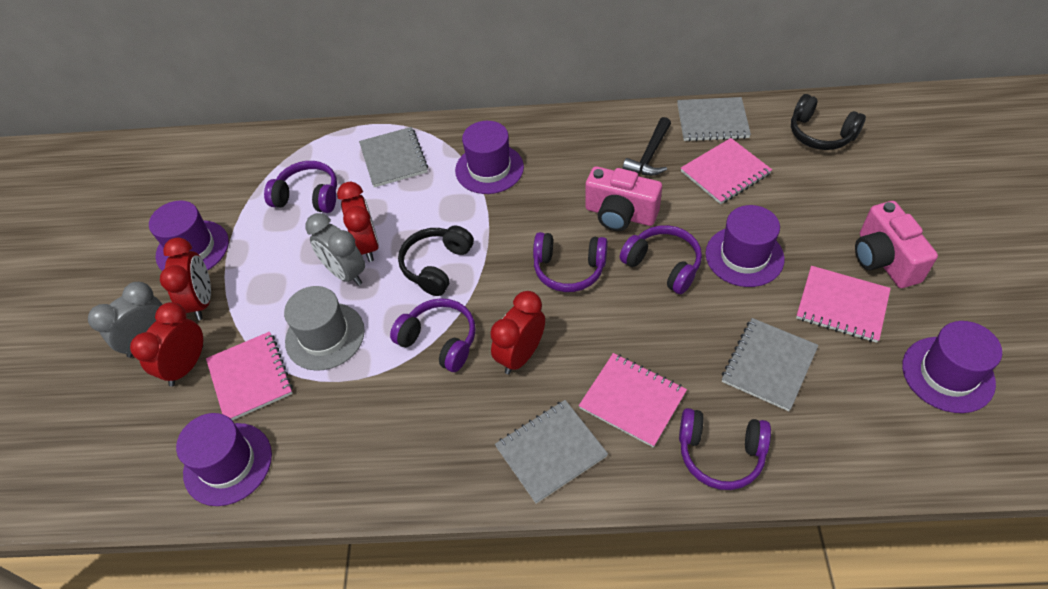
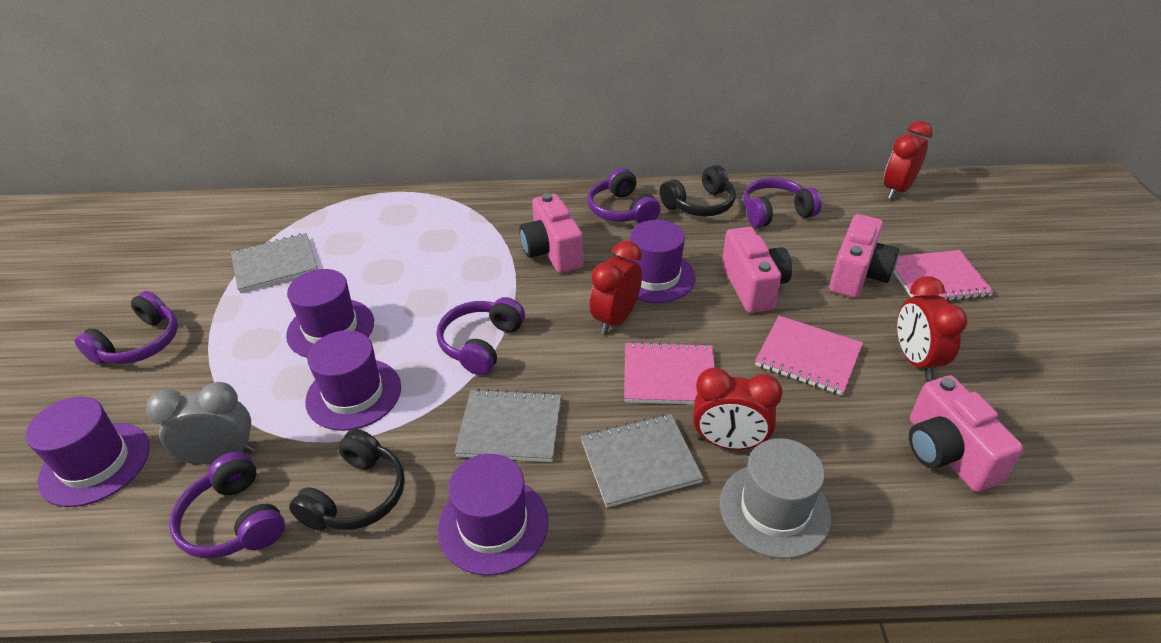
black hammer: 1 -> 0
grey clock: 2 -> 1
grey notebook: 4 -> 3
pink camera: 2 -> 4
pink notebook: 4 -> 3

